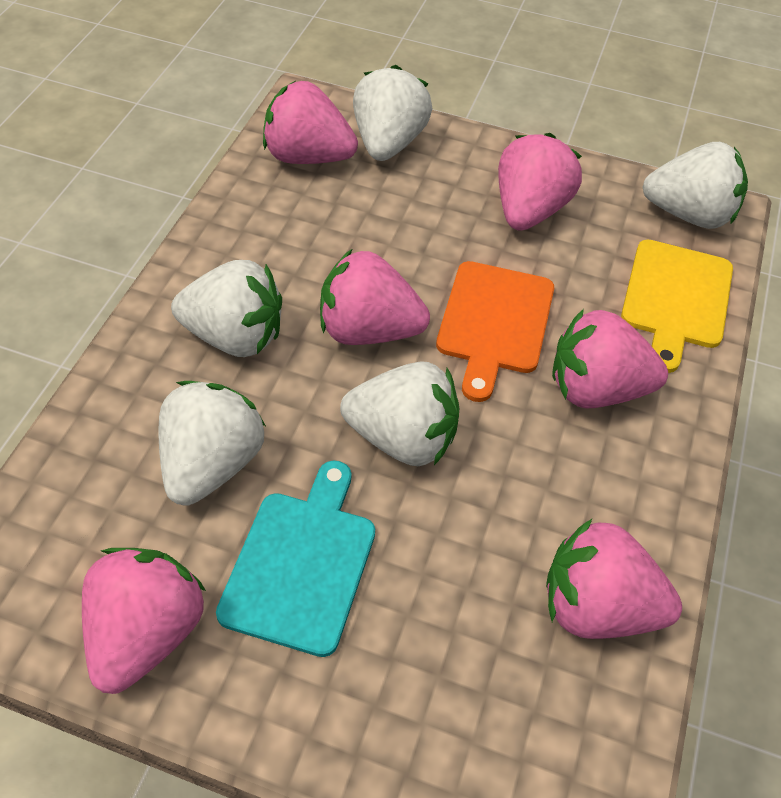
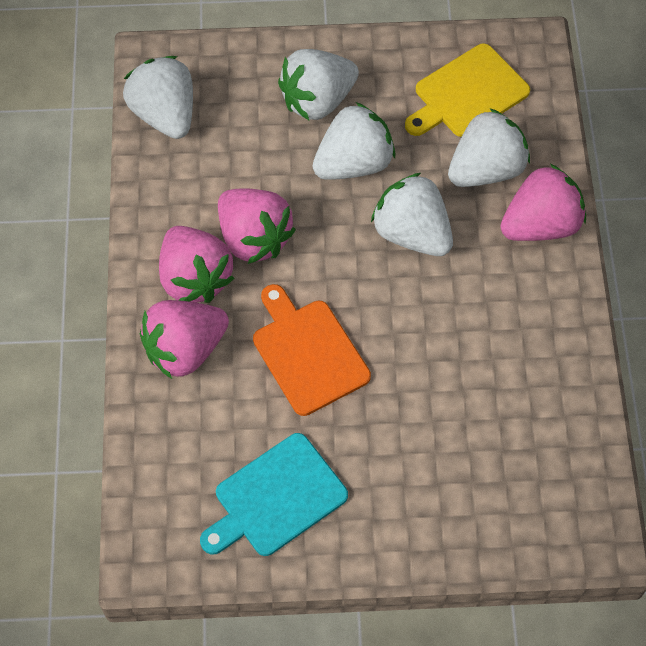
pink strawberry: 6 -> 4

